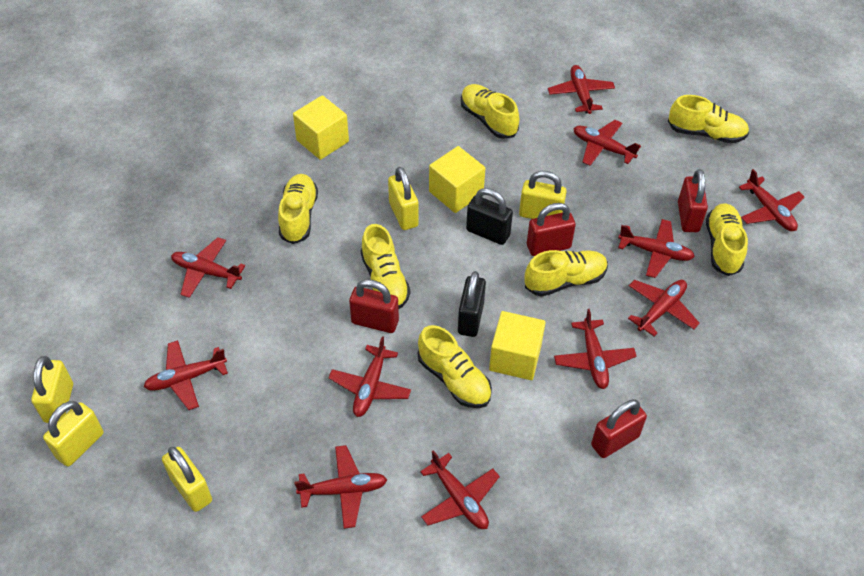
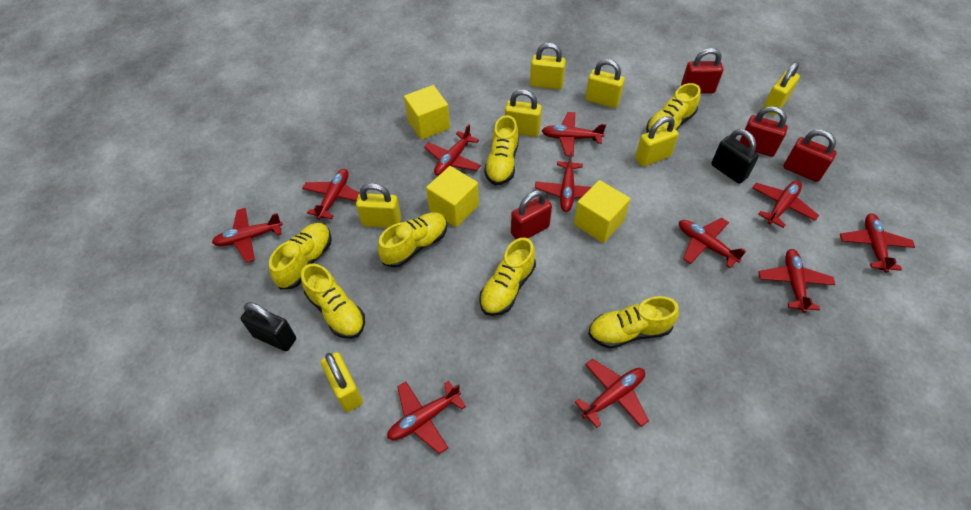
yellow padlock: 5 -> 7

